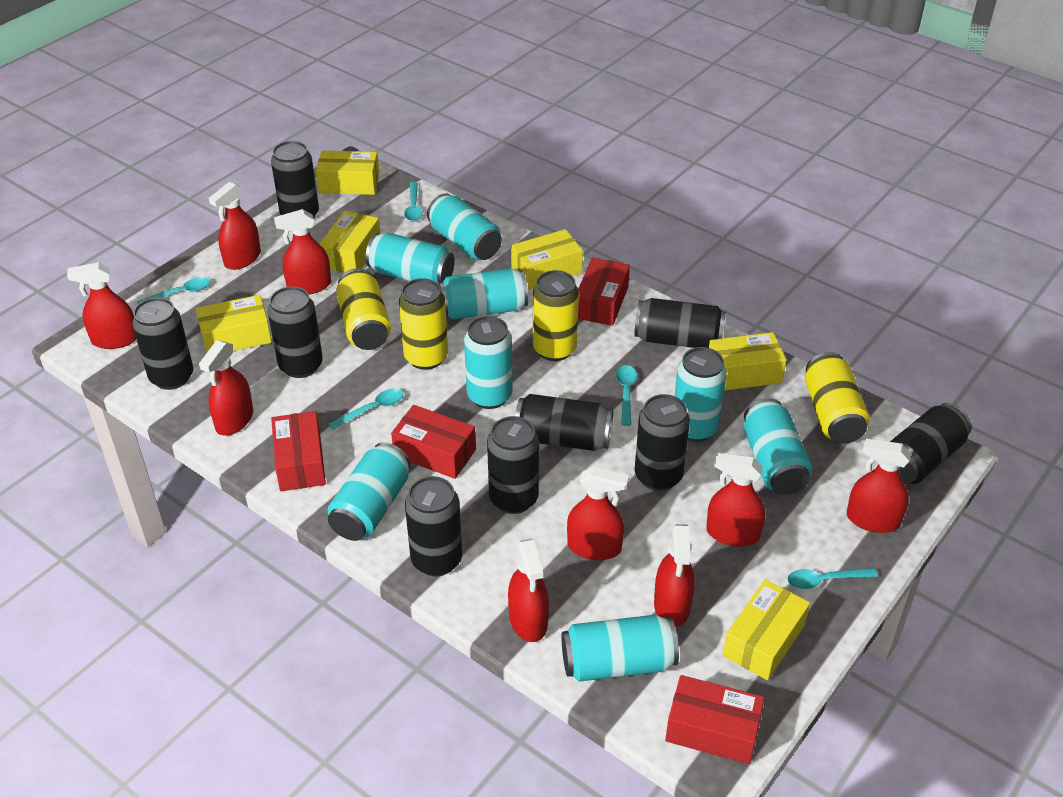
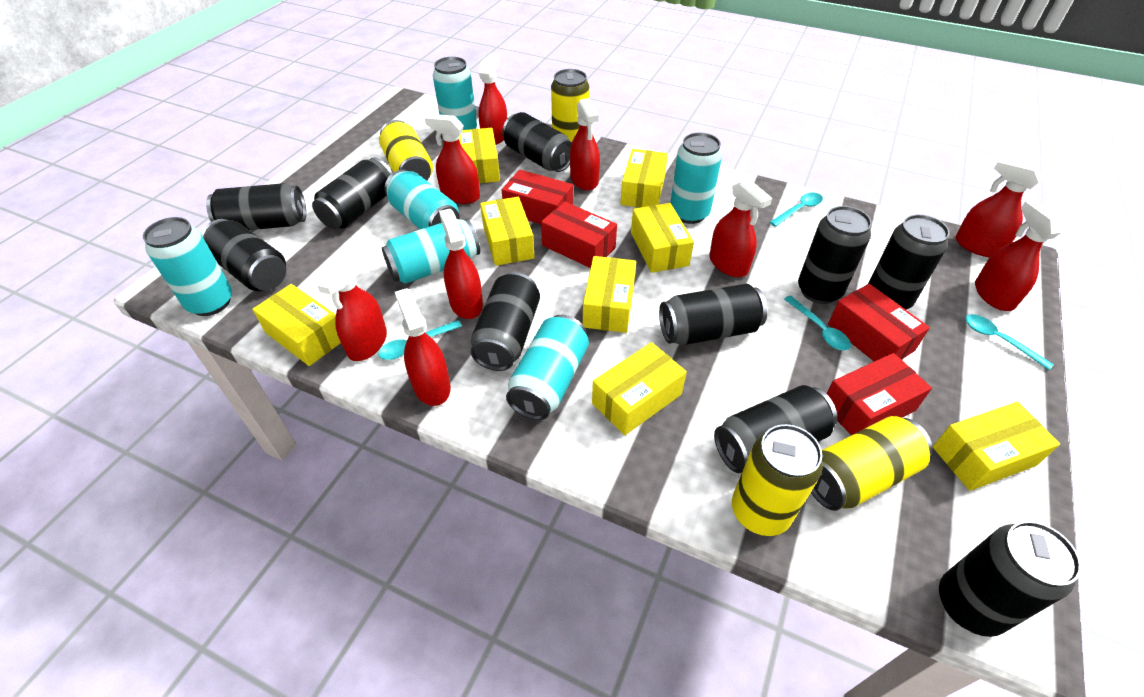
black can: 9 -> 10
turquoise can: 8 -> 6
turquoise spoon: 5 -> 4
yellow box: 6 -> 8

